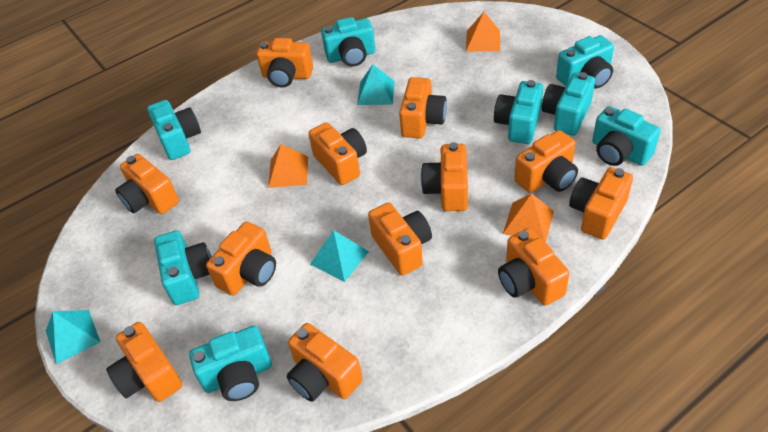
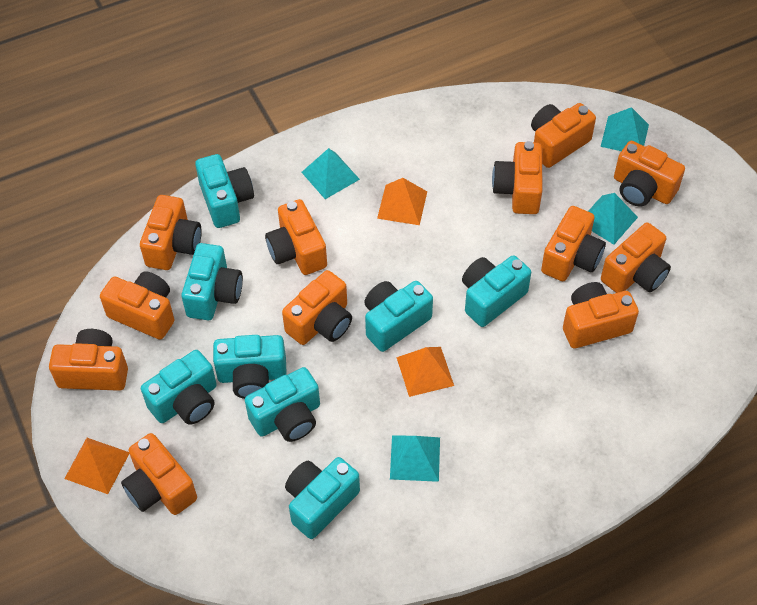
turquoise pyramid: 3 -> 4

